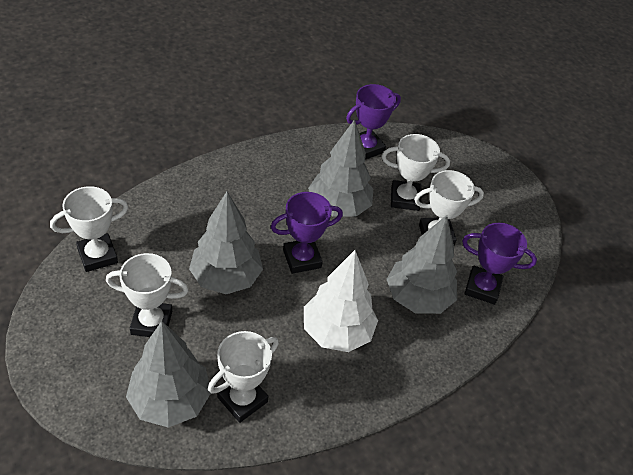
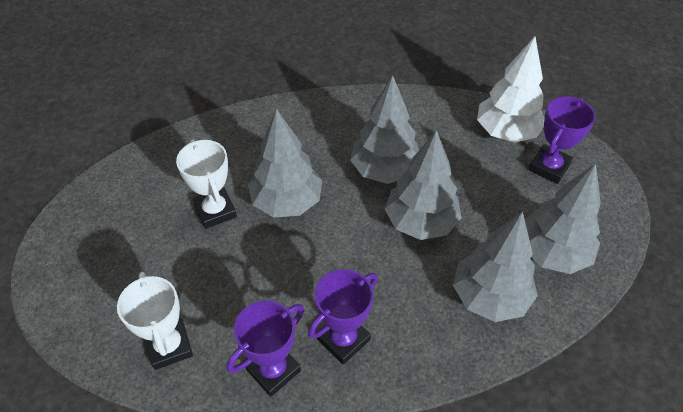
grey tree: 4 -> 5
white trophy: 5 -> 2

